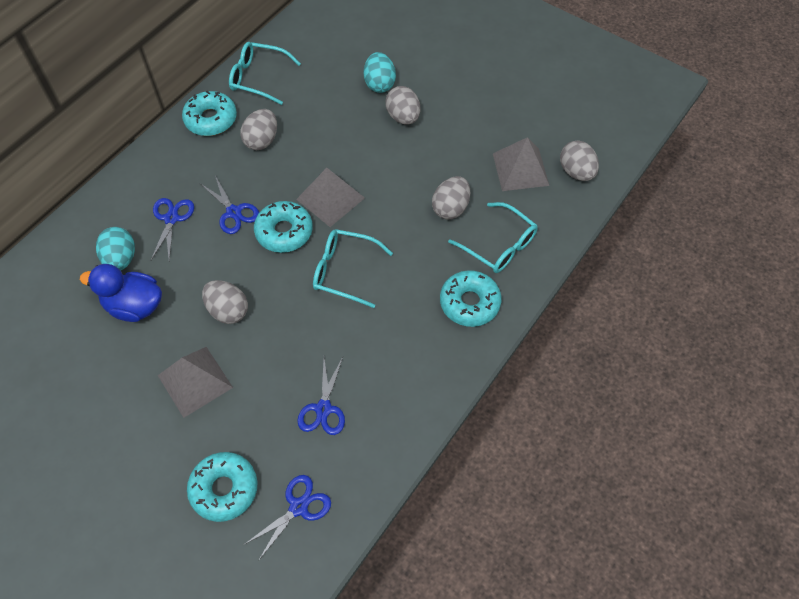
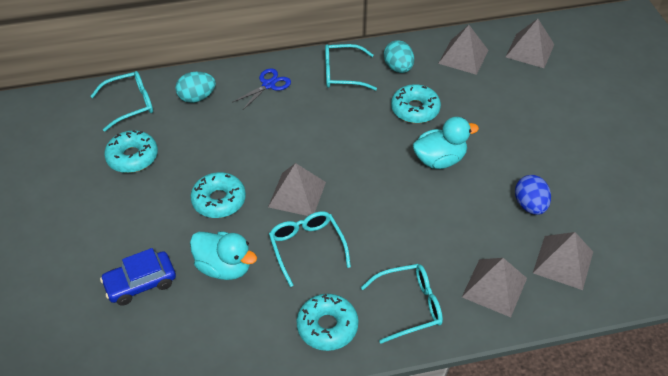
blue car: 0 -> 1
blue duck: 1 -> 0
blue egg: 0 -> 1
blue scissors: 4 -> 1
grey egg: 5 -> 0
grey pyramid: 3 -> 5
turquoise duck: 0 -> 2
turquoise glasses: 3 -> 4

